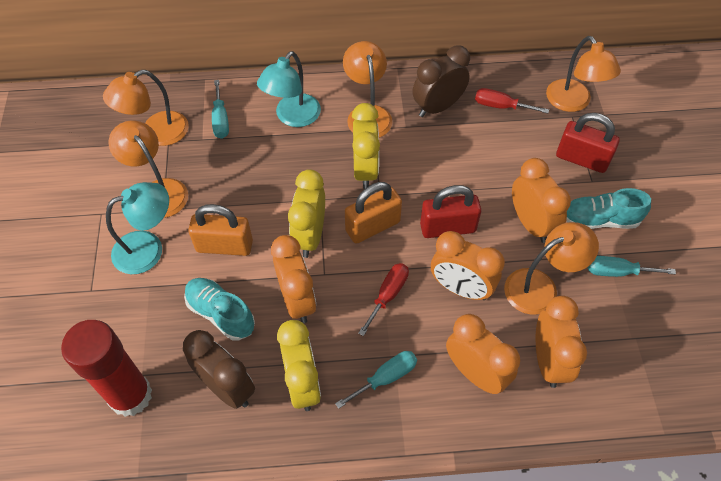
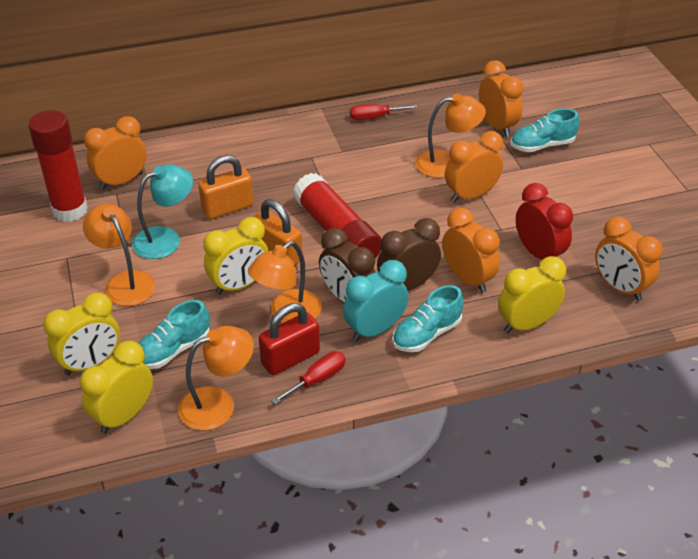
orange lamp: 5 -> 4
red clock: 0 -> 1
red glue stick: 1 -> 2
red padlock: 2 -> 1
turquoise clock: 0 -> 1
turquoise lamp: 2 -> 1
turquoise screwdriver: 3 -> 0
turquoise shoe: 2 -> 3
yellow clock: 3 -> 4

